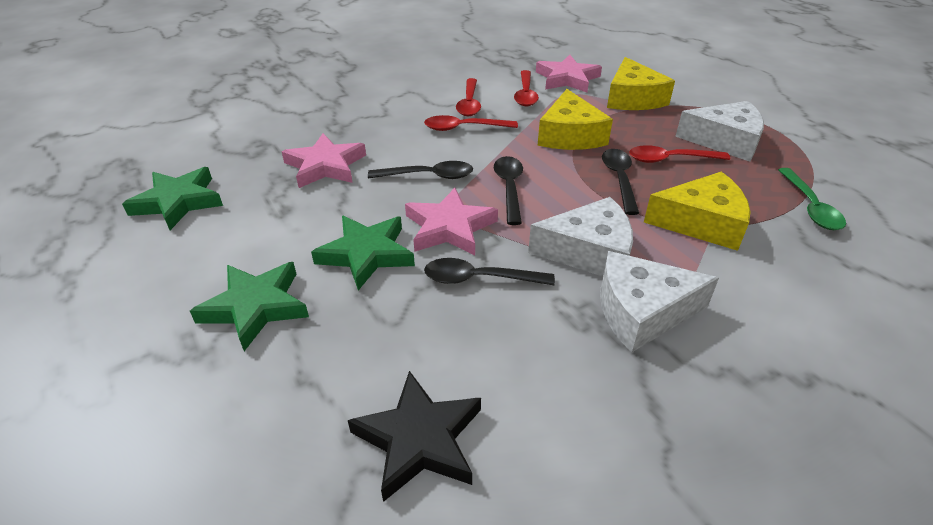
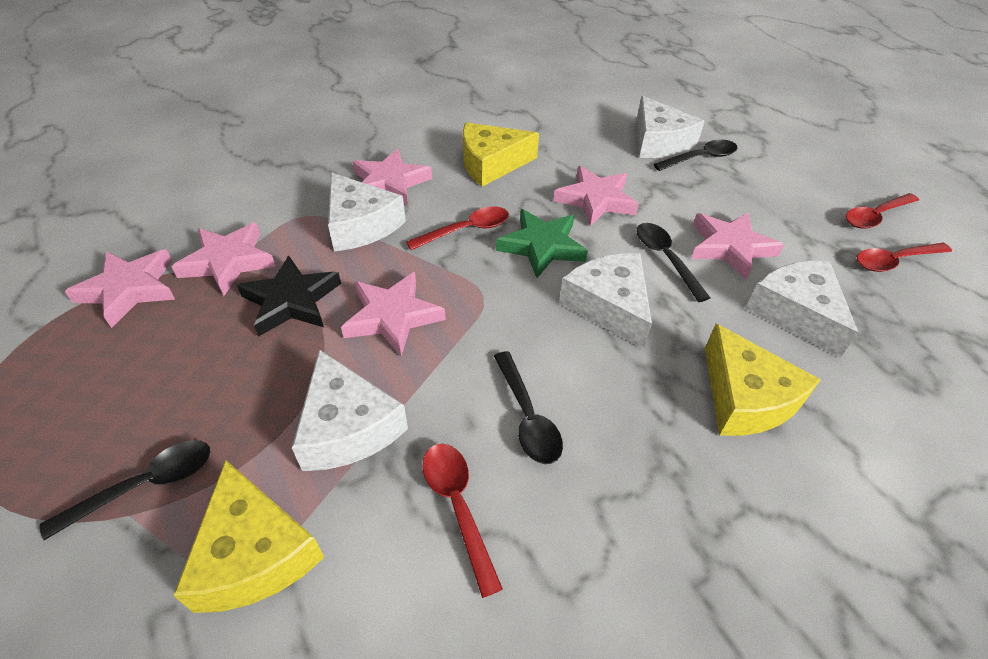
green spoon: 1 -> 0
green star: 3 -> 1
pink star: 3 -> 6
white cheese: 3 -> 5

